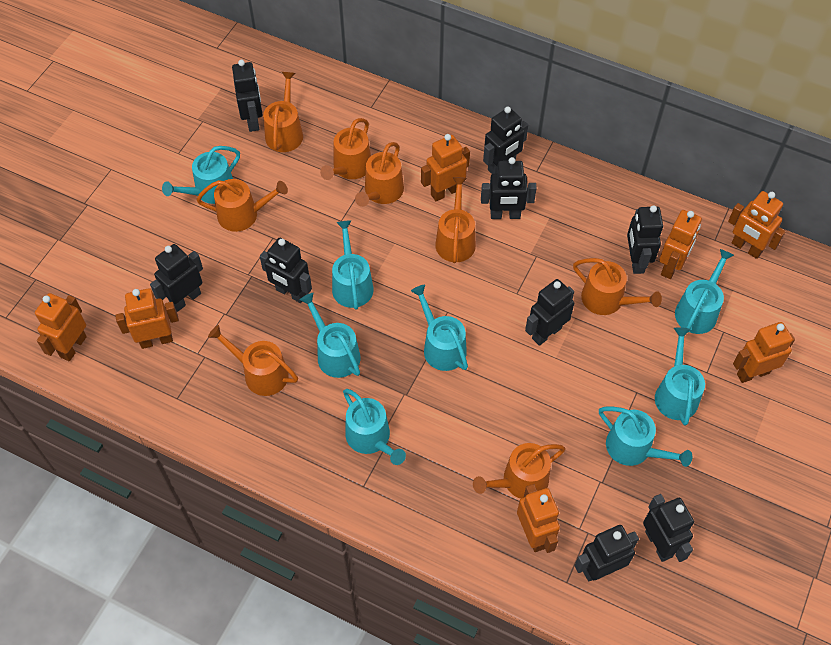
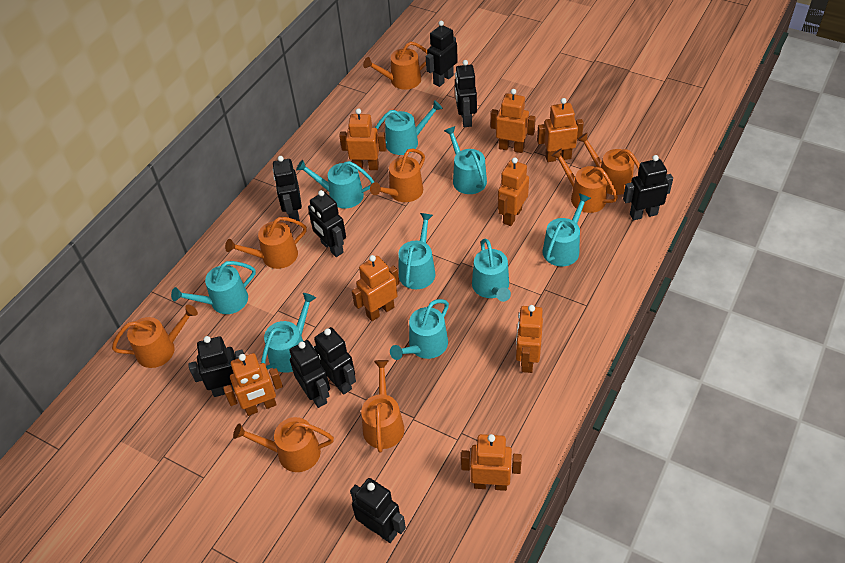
orange robot: 7 -> 8
turquoise watering can: 8 -> 9

